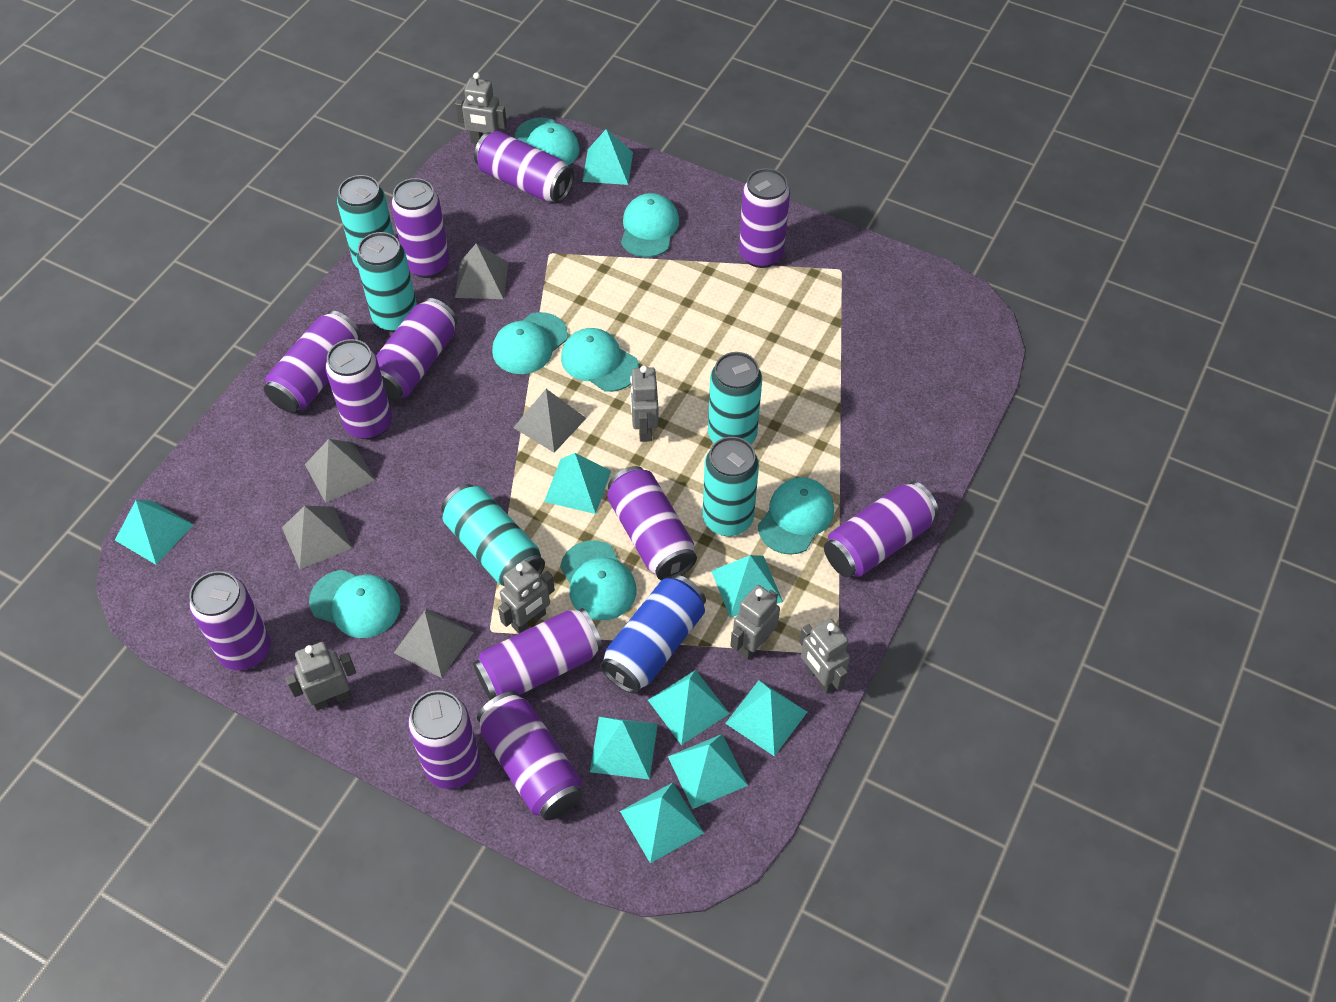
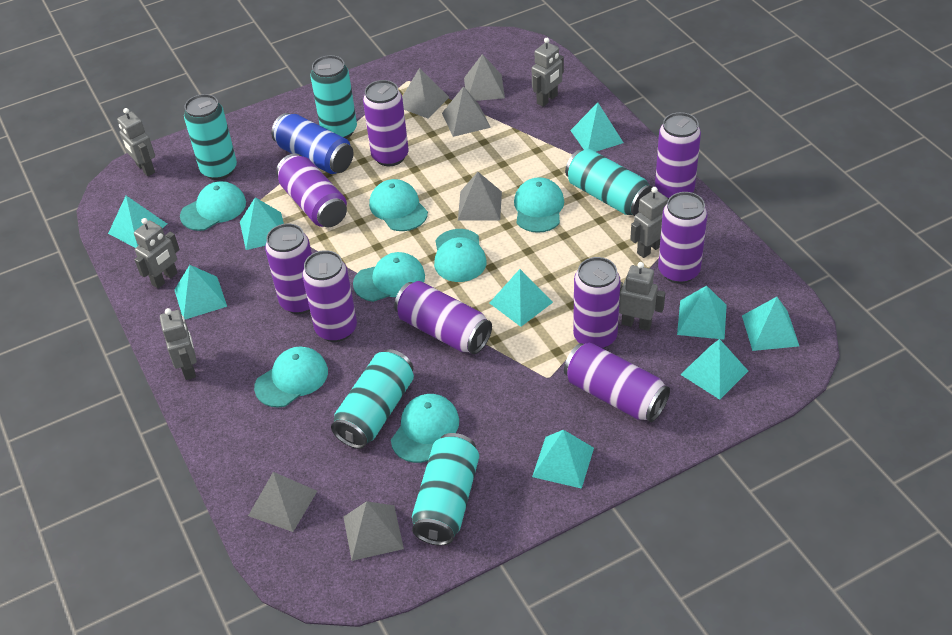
grey pyramid: 5 -> 6
purple can: 12 -> 9

